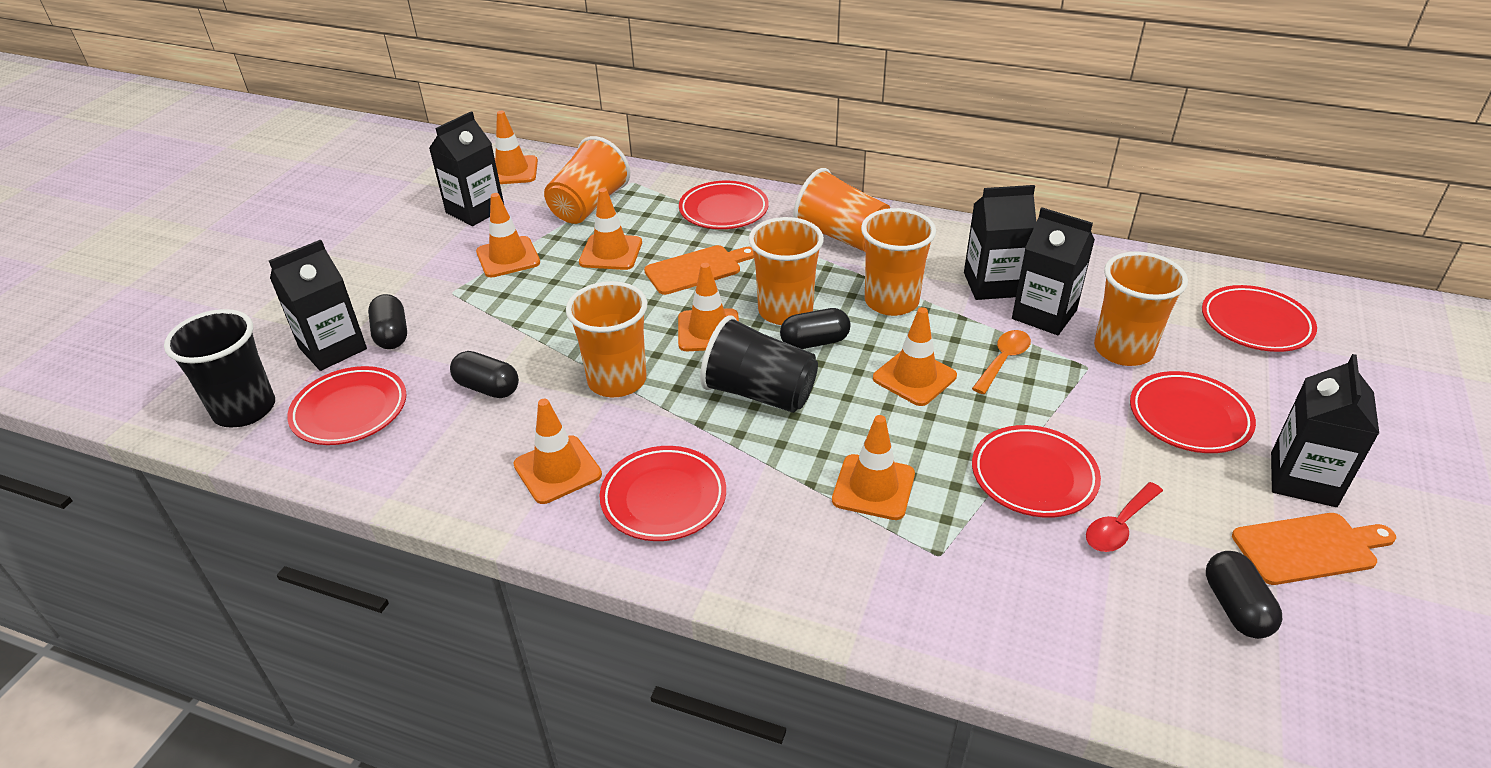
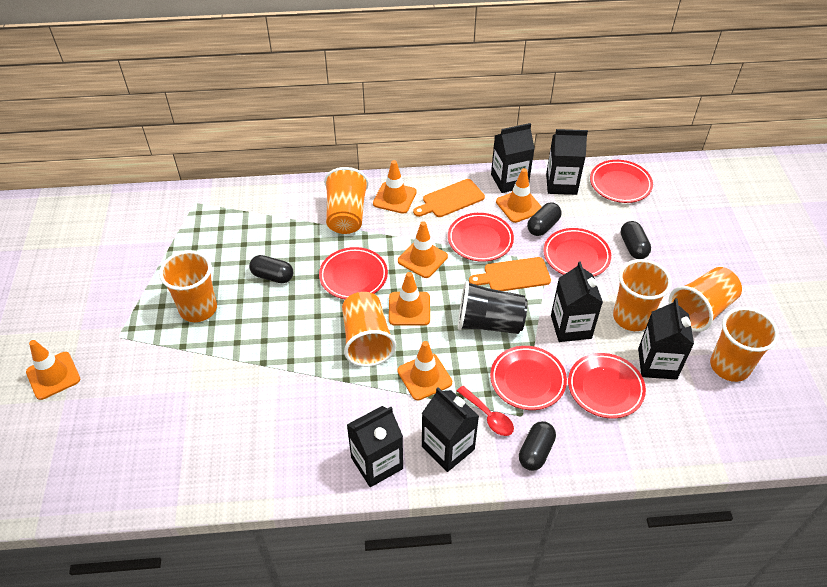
black carton: 5 -> 6
black cup: 2 -> 1
orange spoon: 1 -> 0
orange traffic cone: 7 -> 6

